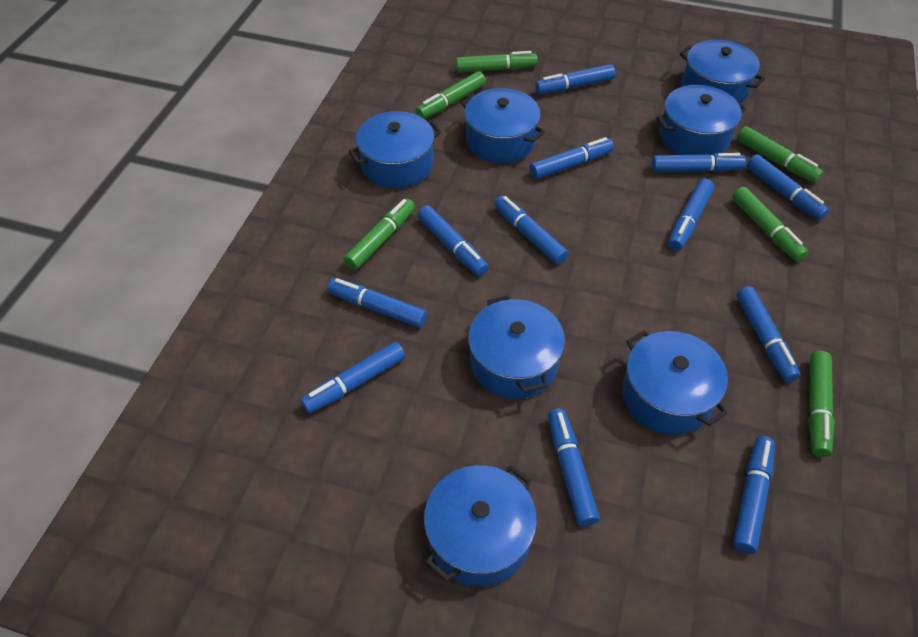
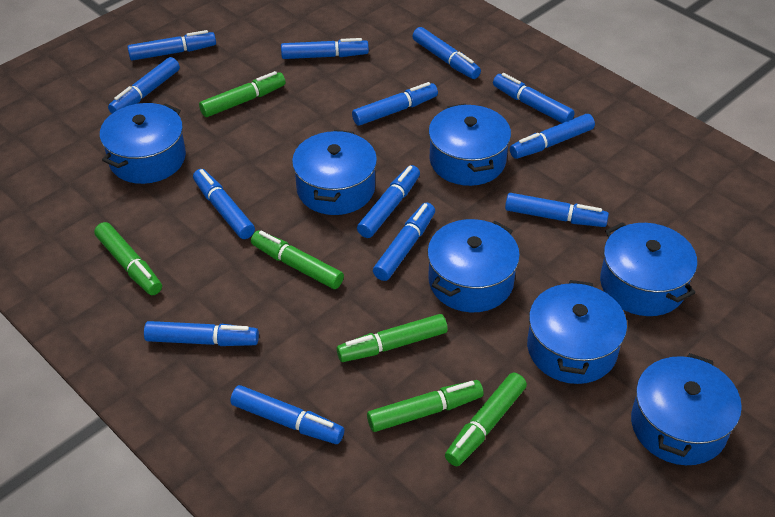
blue marker: 12 -> 13

